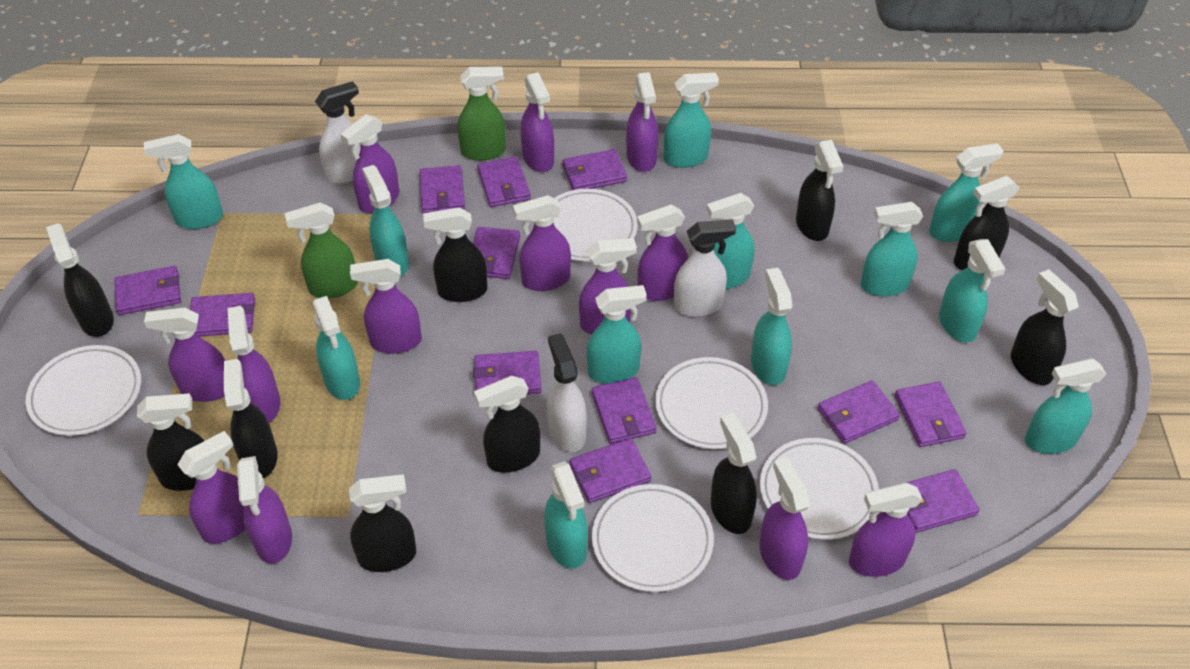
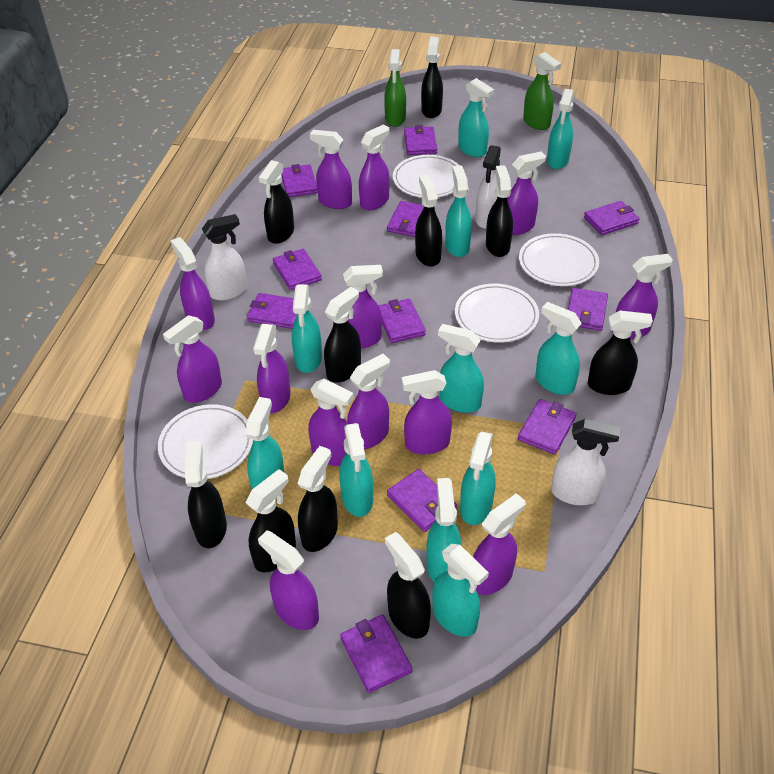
purple wallet: 12 -> 11
turquoise spray bottle: 12 -> 11
white plate: 5 -> 4

